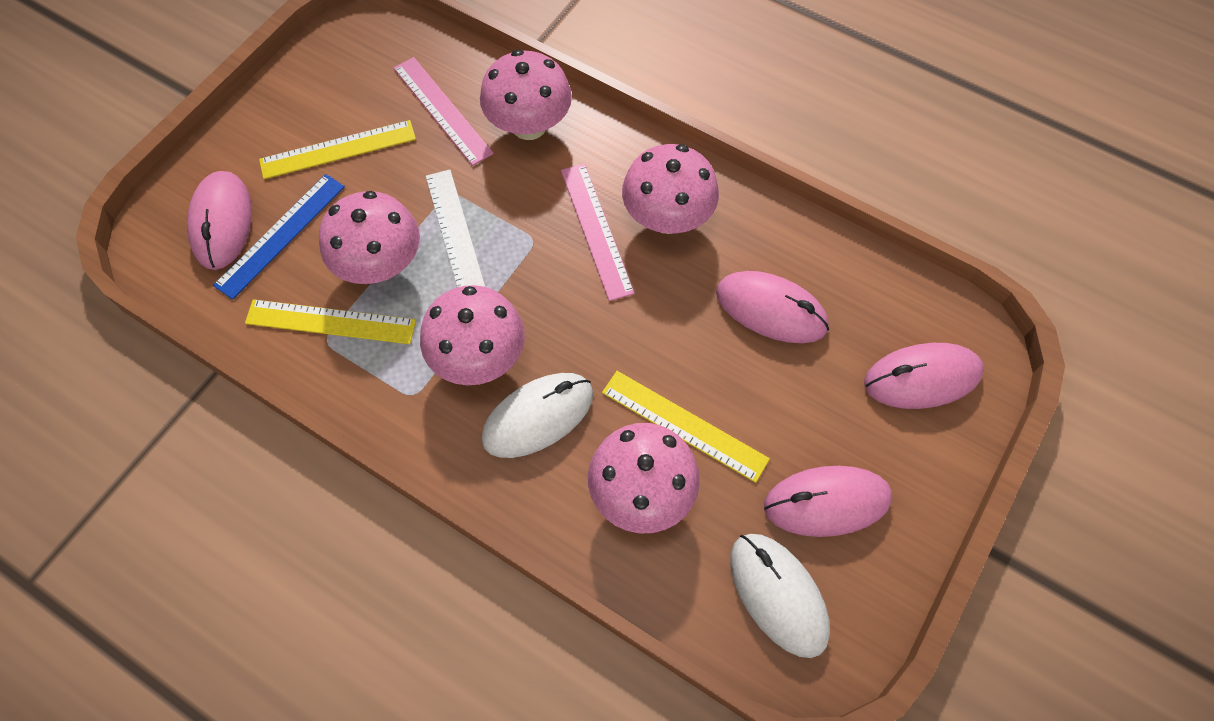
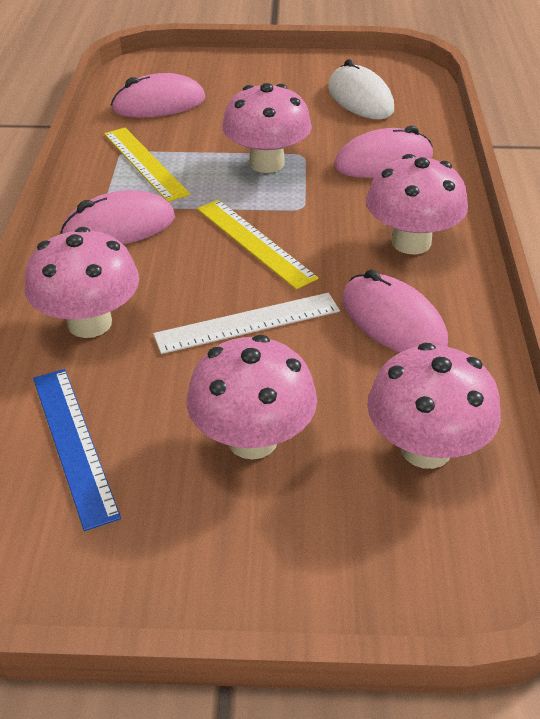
pink ruler: 2 -> 0
white mouse: 2 -> 1
yellow ruler: 3 -> 2

